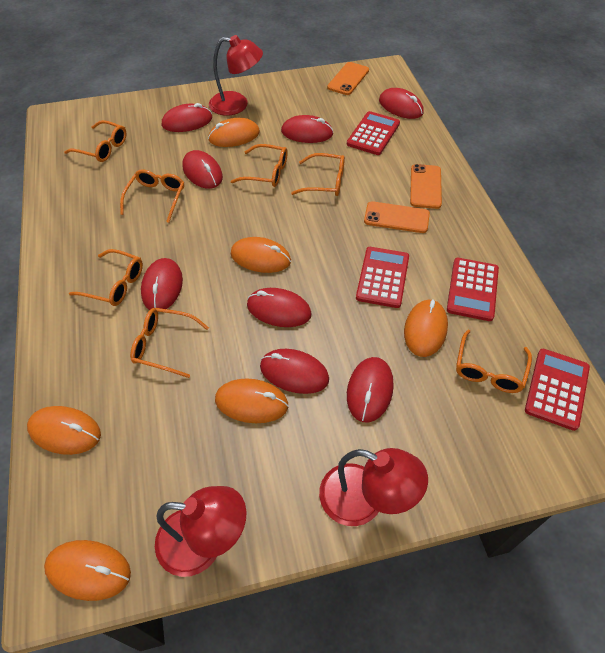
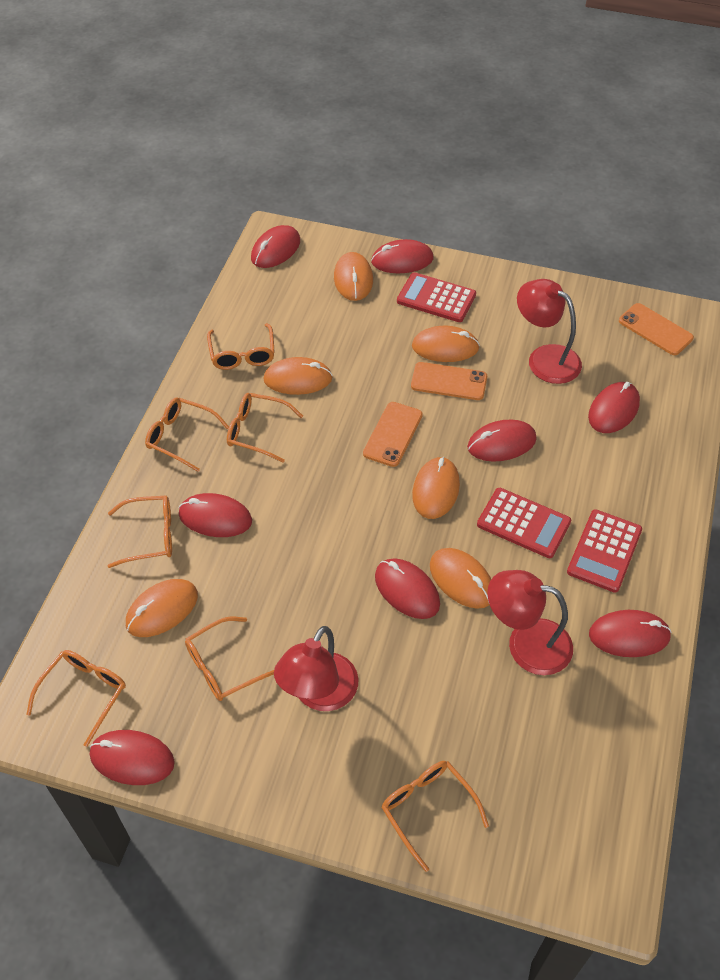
red calculator: 4 -> 3

